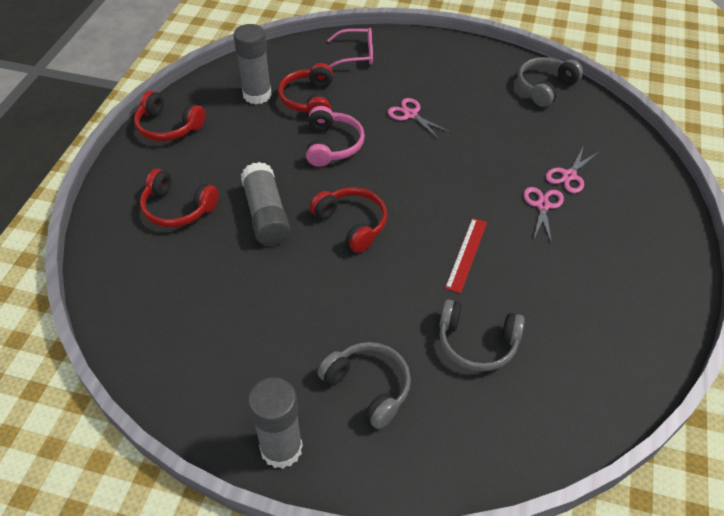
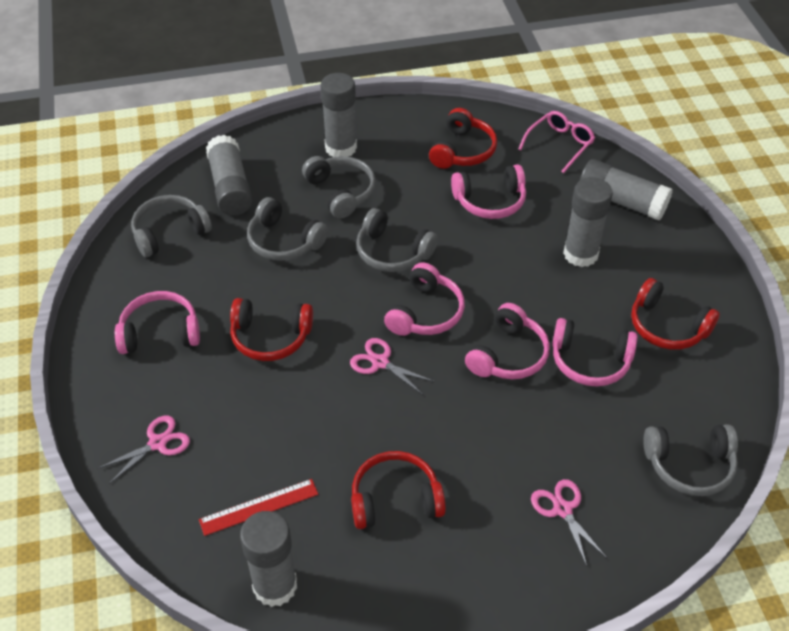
grey glue stick: 3 -> 5
grey headphones: 3 -> 5
pink headphones: 1 -> 5

